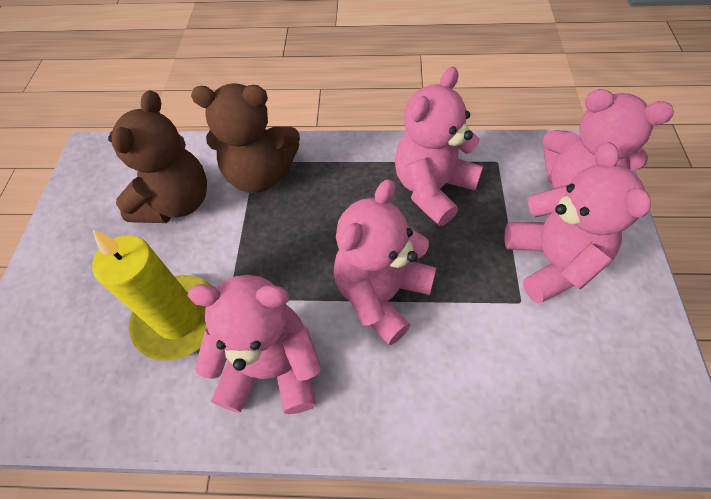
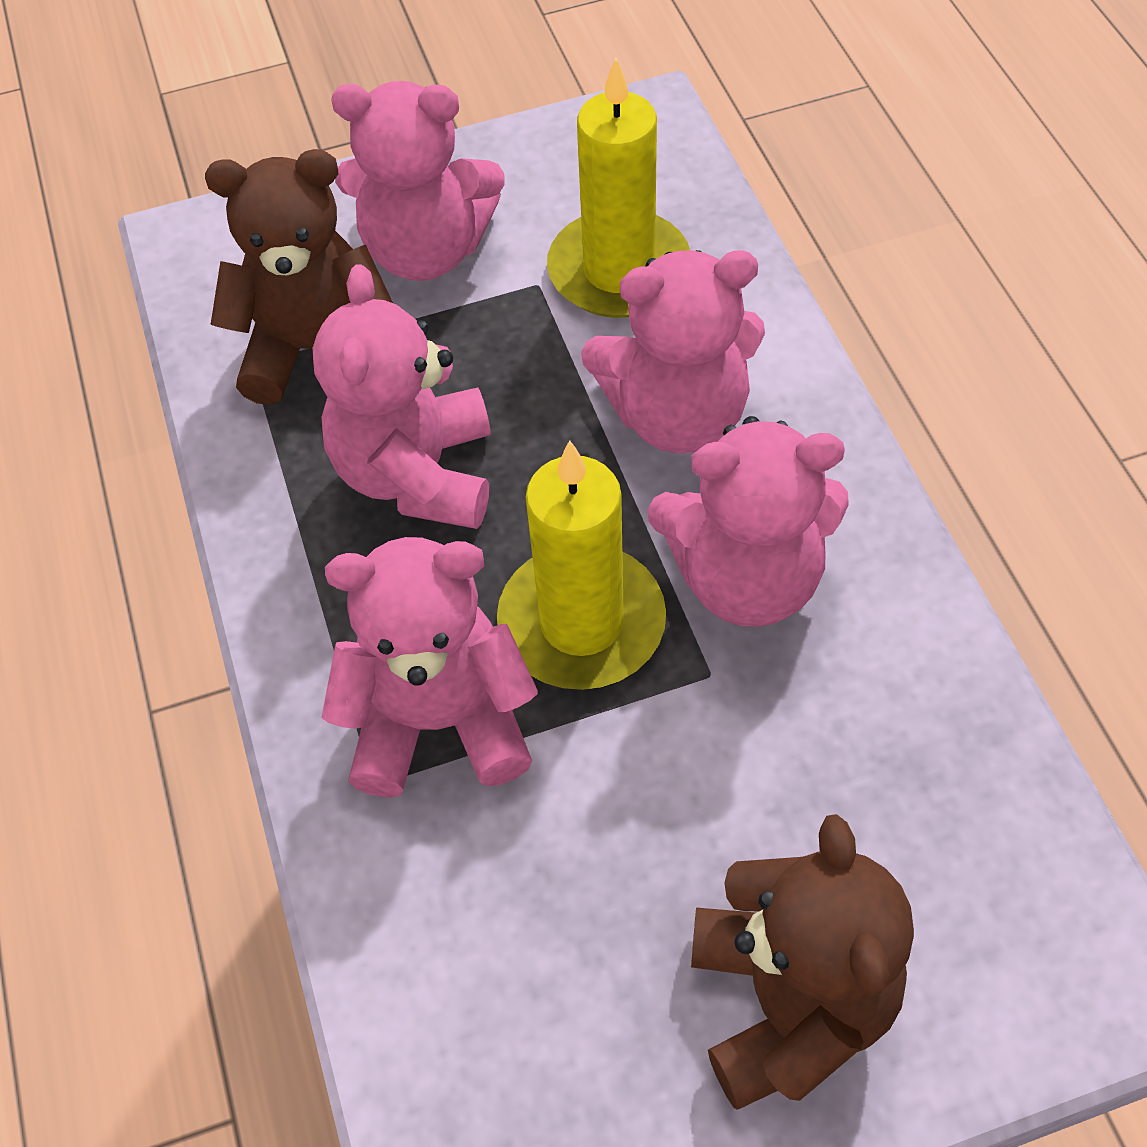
yellow candle: 1 -> 2

